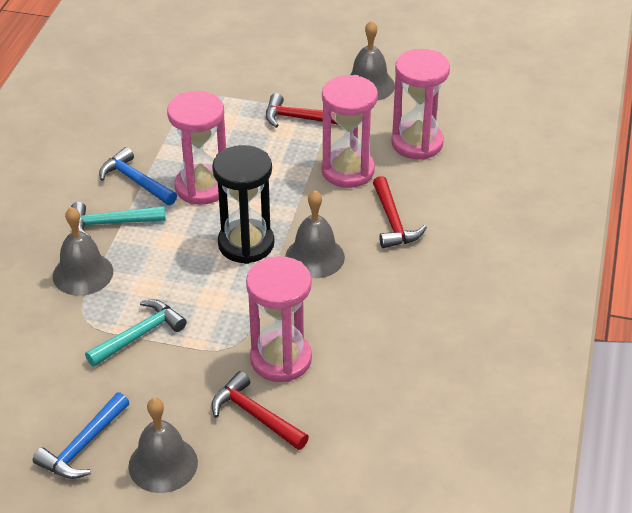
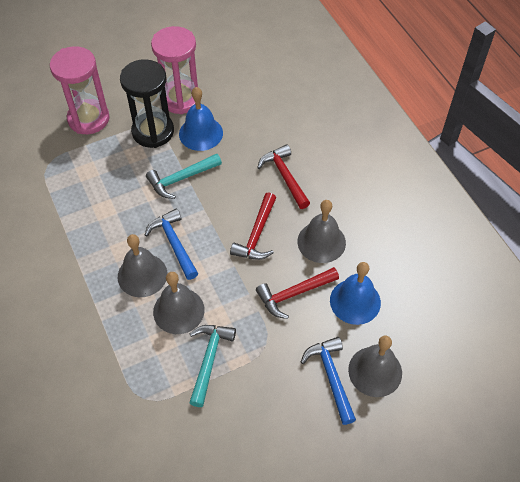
blue bell: 0 -> 2
pink hourglass: 4 -> 2

